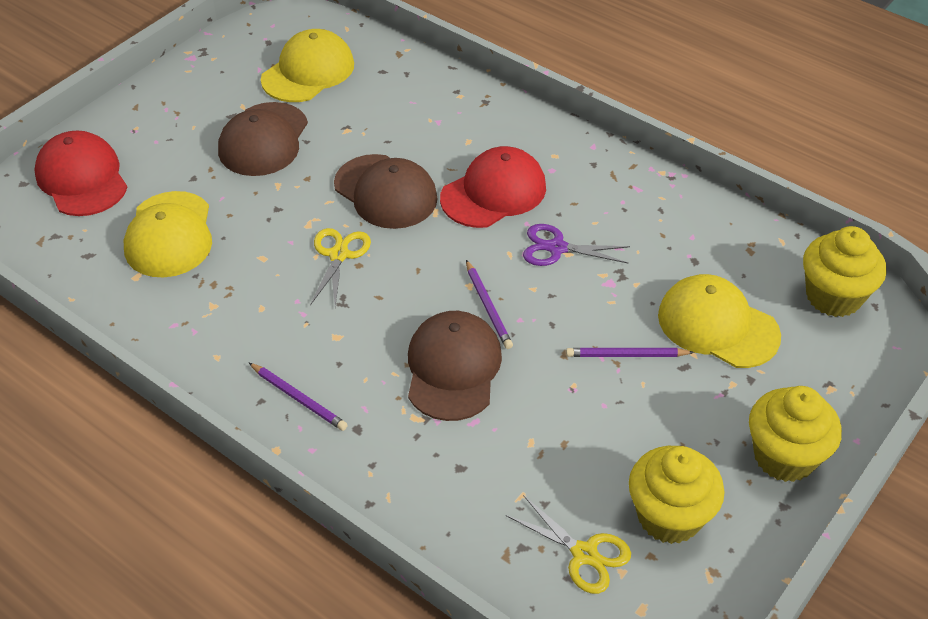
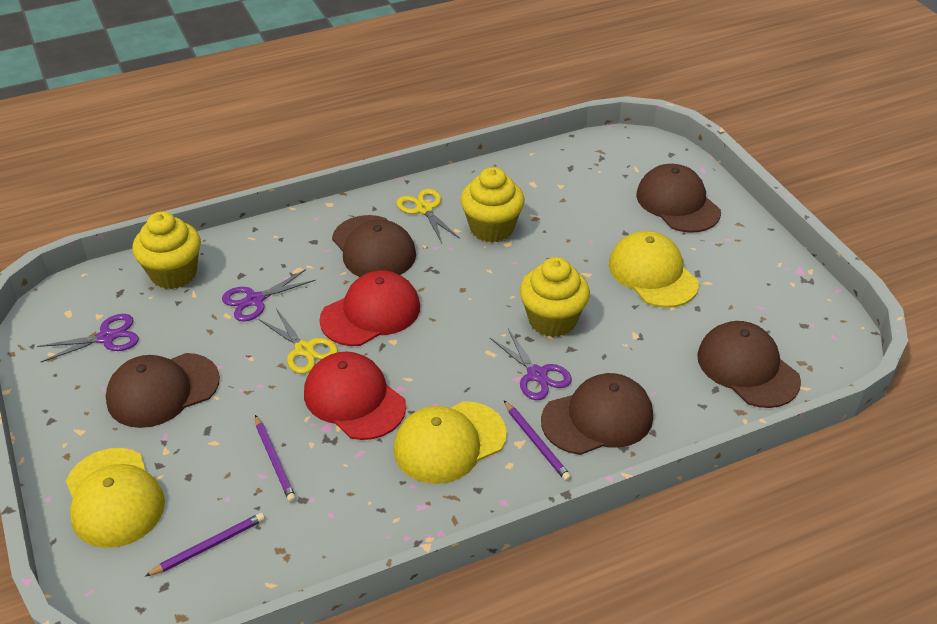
brown cap: 3 -> 5
purple scissors: 1 -> 3

